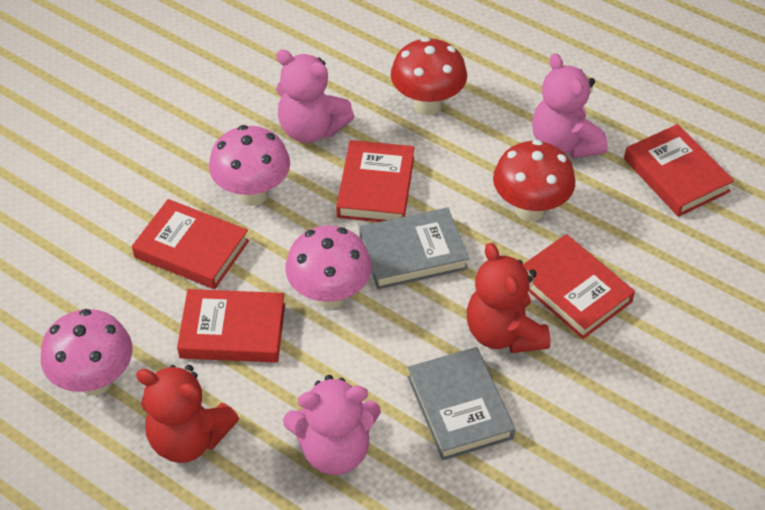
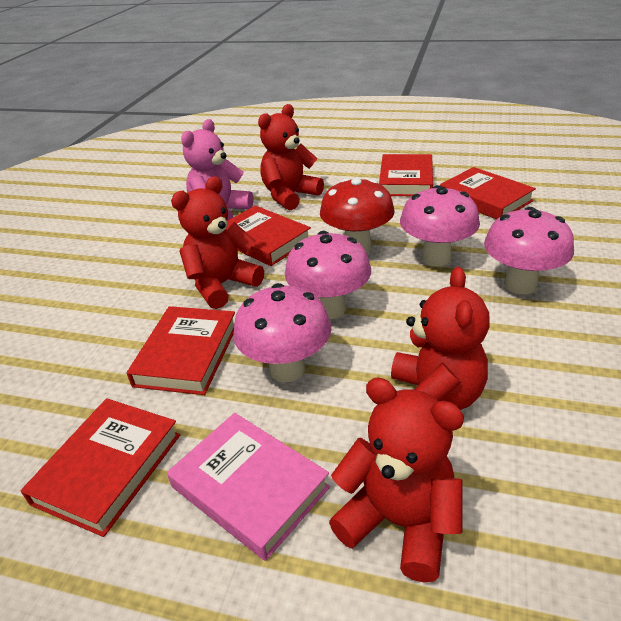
grey book: 2 -> 0
pink book: 0 -> 1
pink mushroom: 3 -> 4
pink teddy bear: 3 -> 1
red mushroom: 2 -> 1
red teddy bear: 2 -> 4

